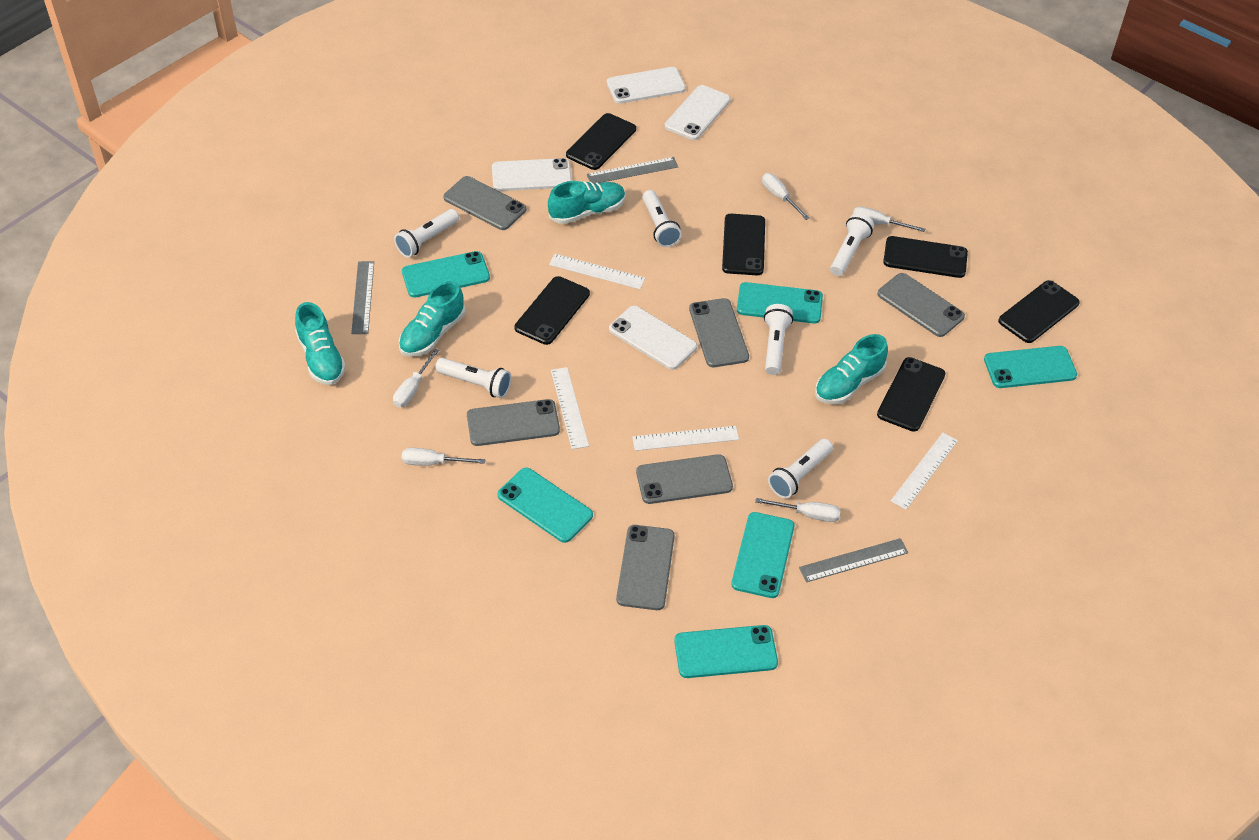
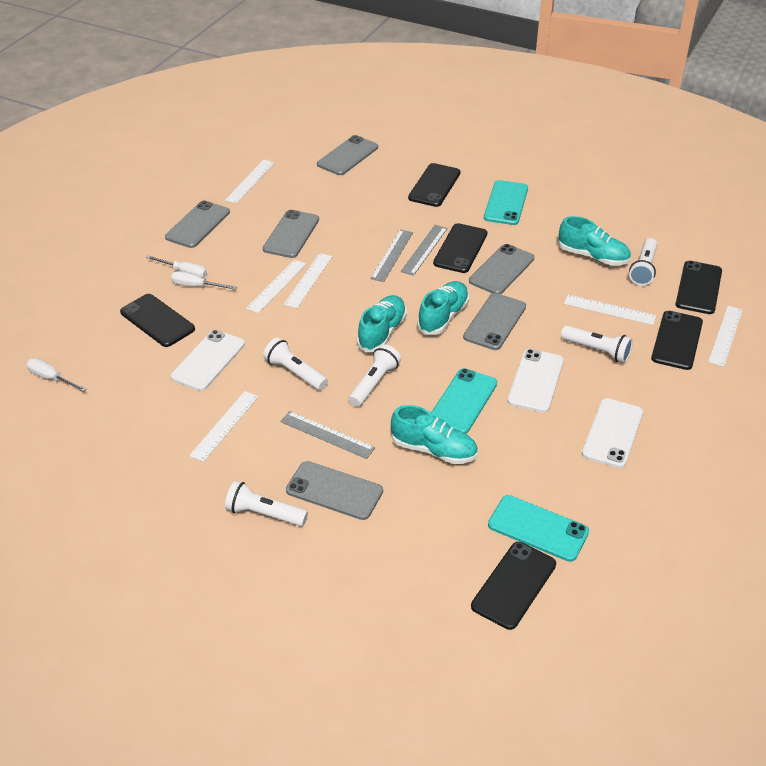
turquoise phone: 6 -> 3
white flashlight: 6 -> 5
white phone: 4 -> 3
white ruler: 4 -> 6
white screwdriver: 5 -> 3

